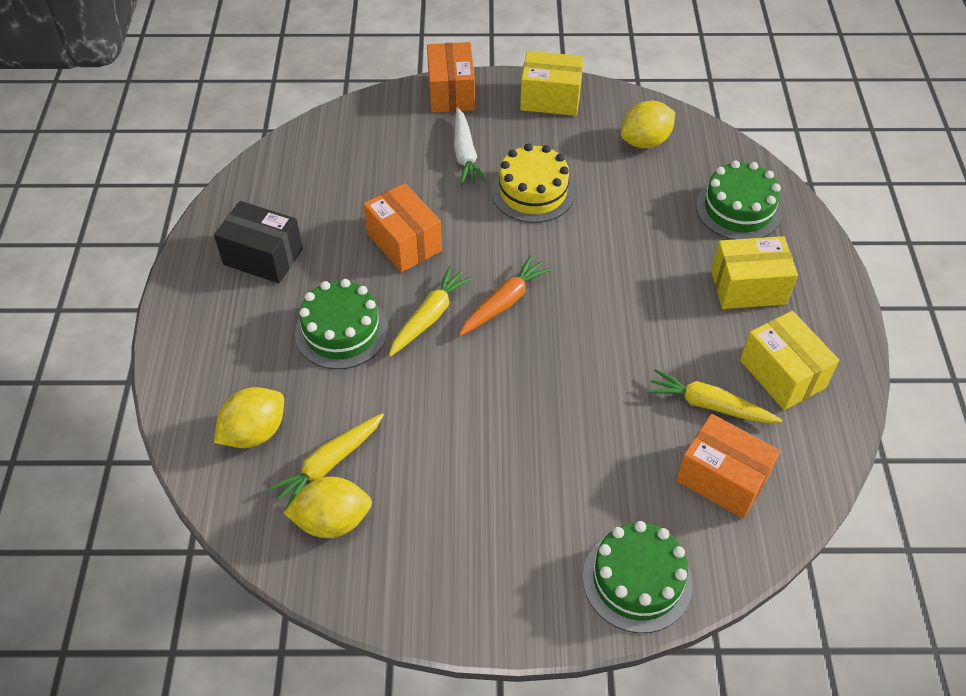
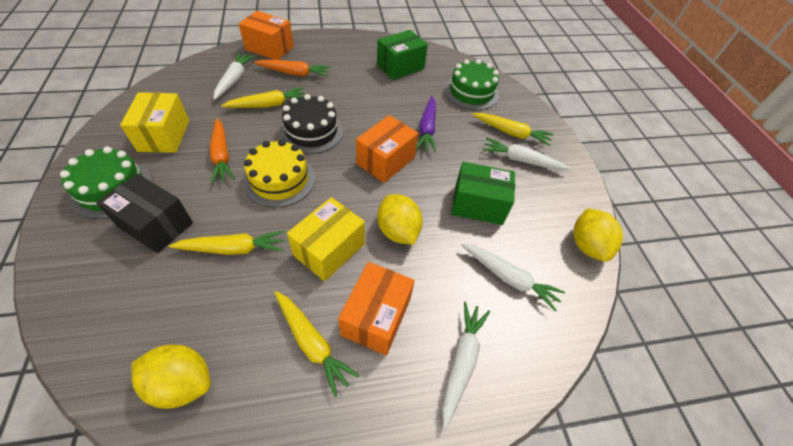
black cake: 0 -> 1
green box: 0 -> 2
green cake: 3 -> 2
orange carrot: 1 -> 2
purple carrot: 0 -> 1
white carrot: 1 -> 4
yellow box: 3 -> 2
yellow carrot: 3 -> 4

